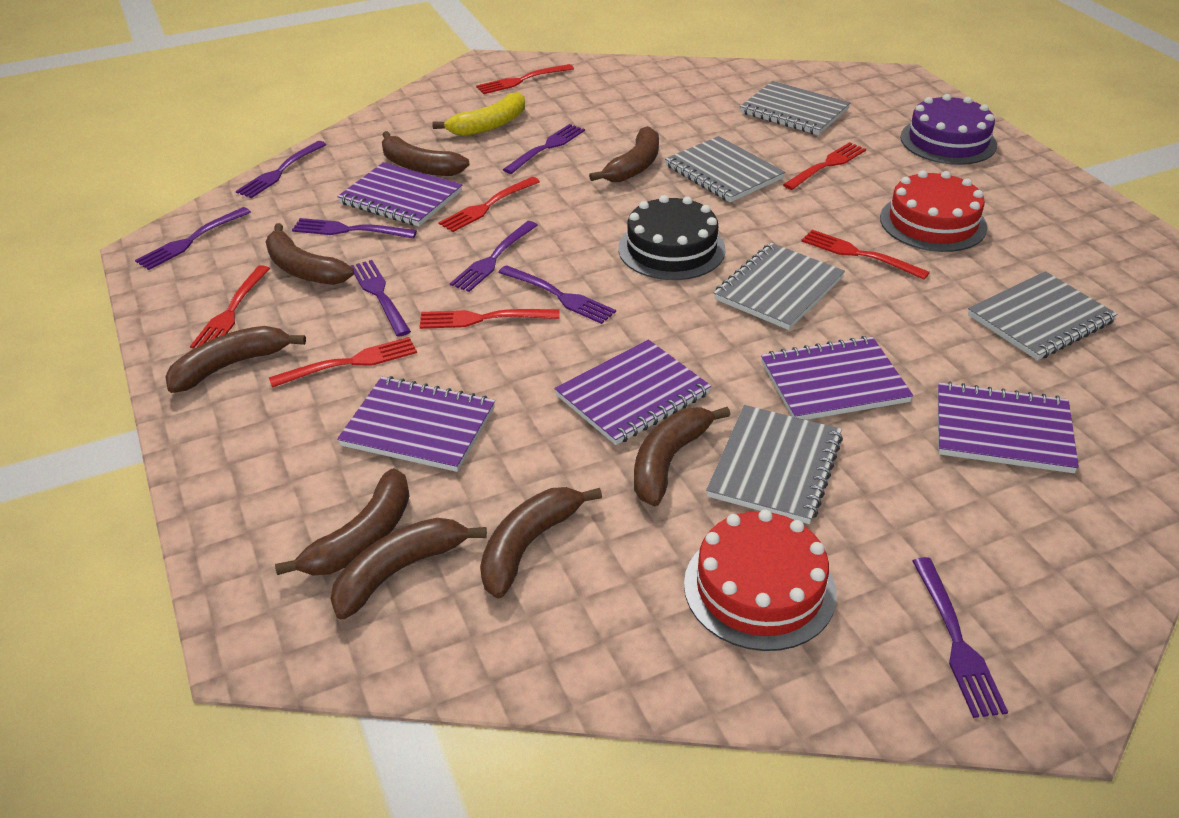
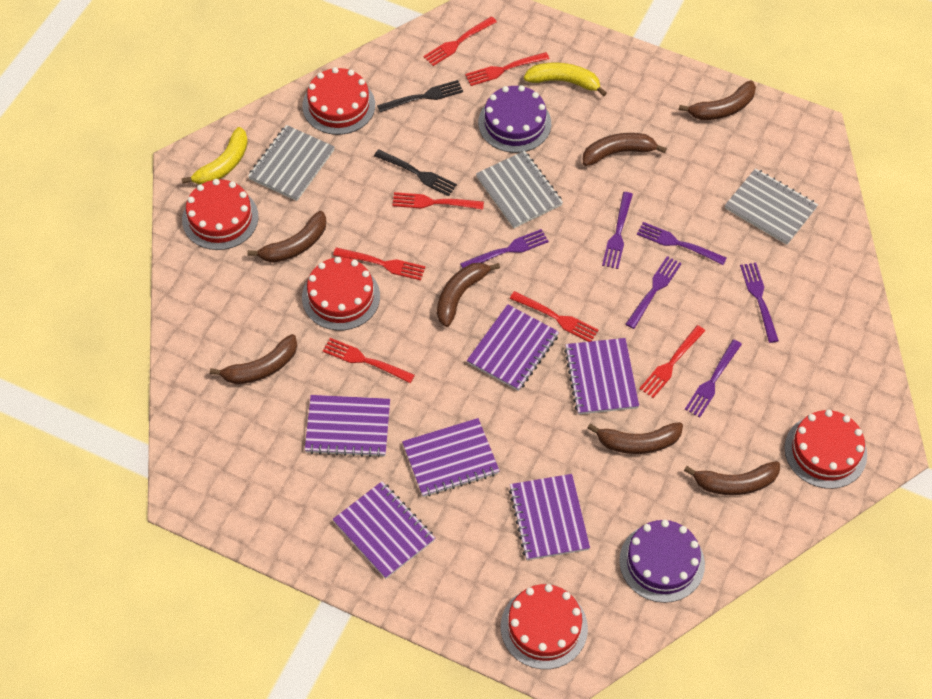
black cake: 1 -> 0
black fork: 0 -> 2
brown banana: 8 -> 7
grey notebook: 5 -> 3
purple cake: 1 -> 2
purple fork: 8 -> 6
purple notebook: 5 -> 6
red cake: 2 -> 5
yellow banana: 1 -> 2

